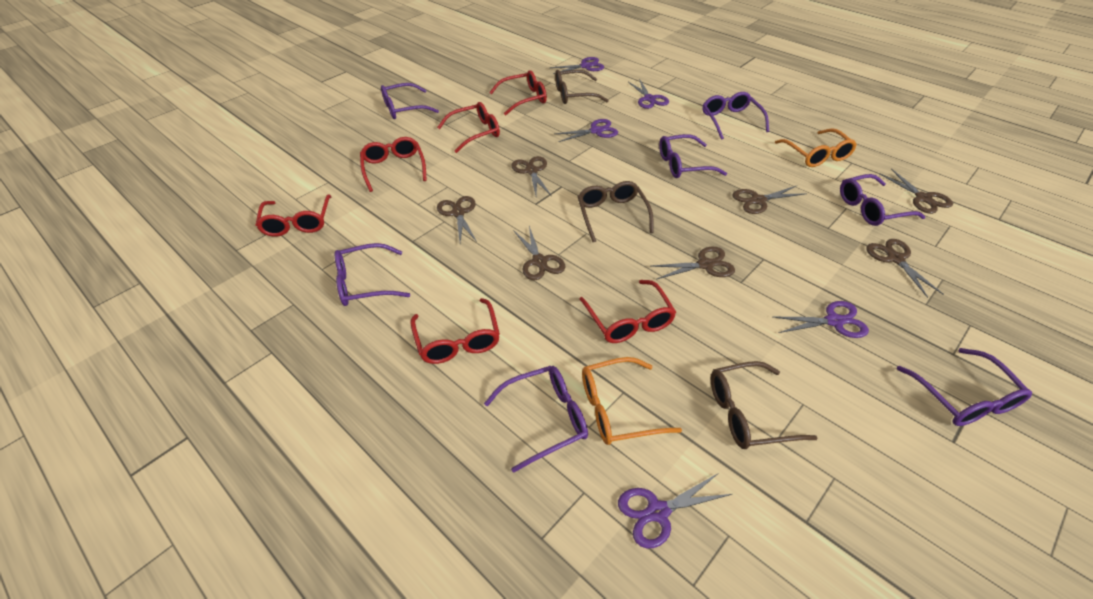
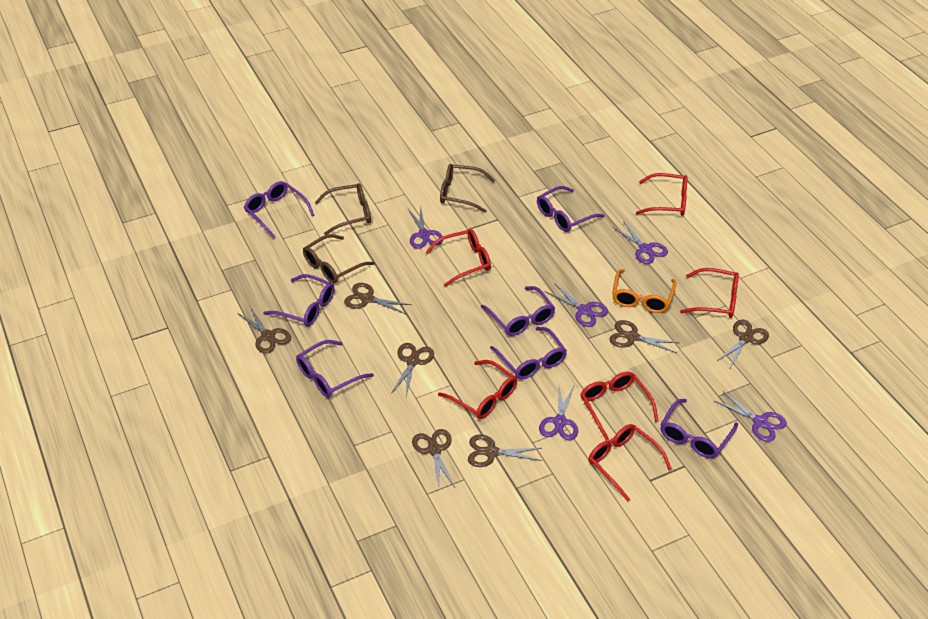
orange glasses: 2 -> 1

